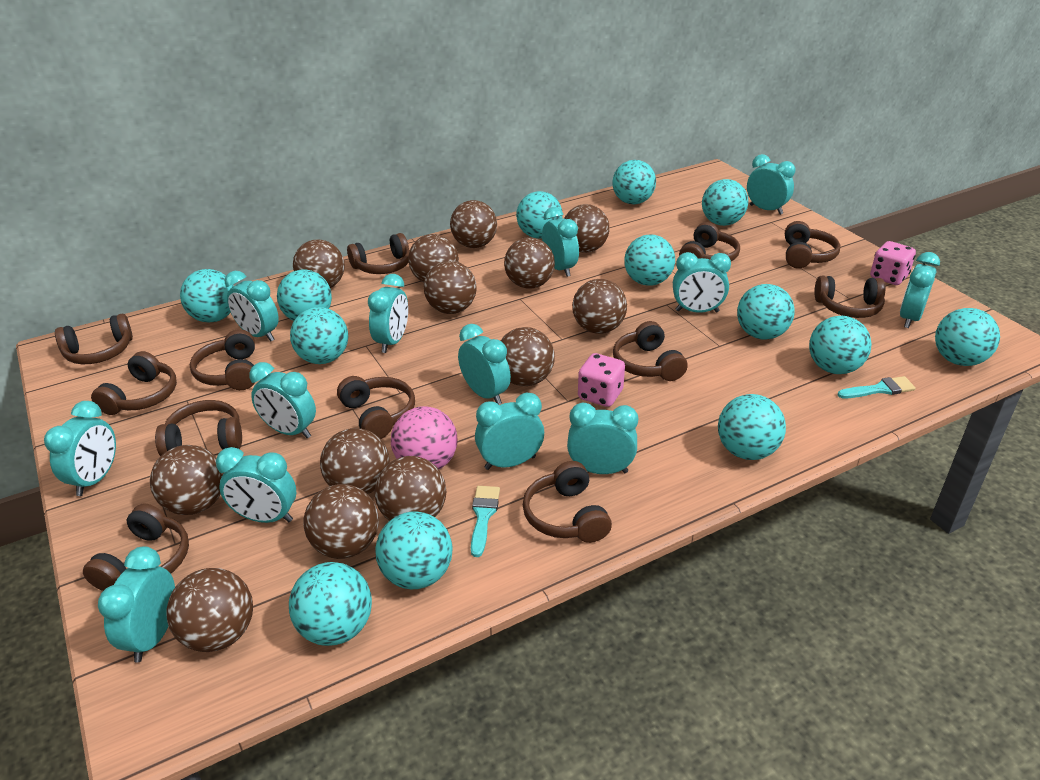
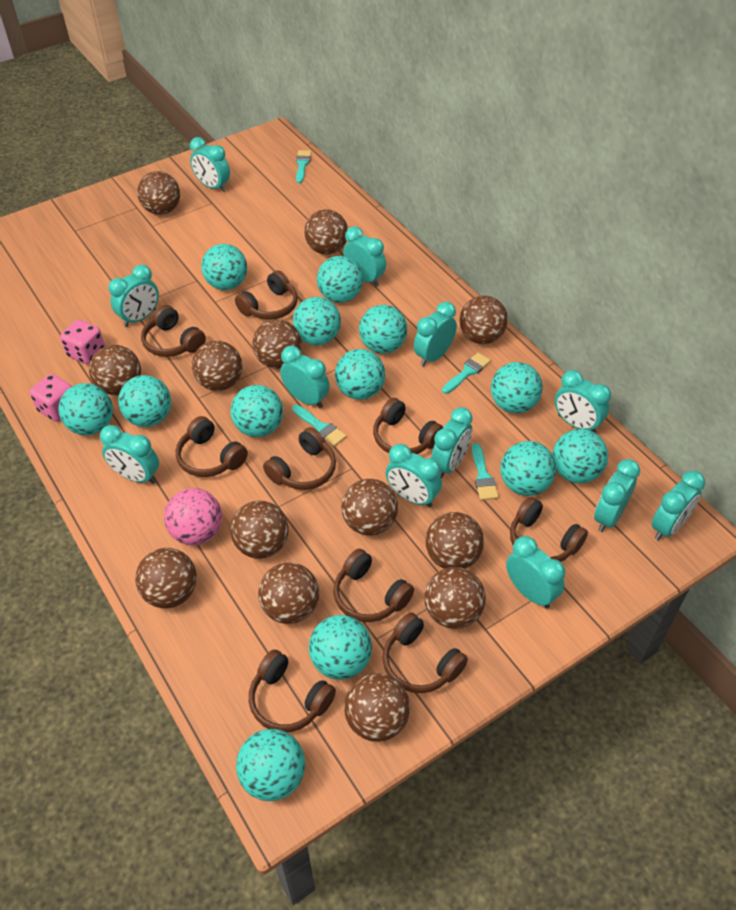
brown headphones: 12 -> 9
turquoise brush: 2 -> 4
turquoise clock: 13 -> 12

